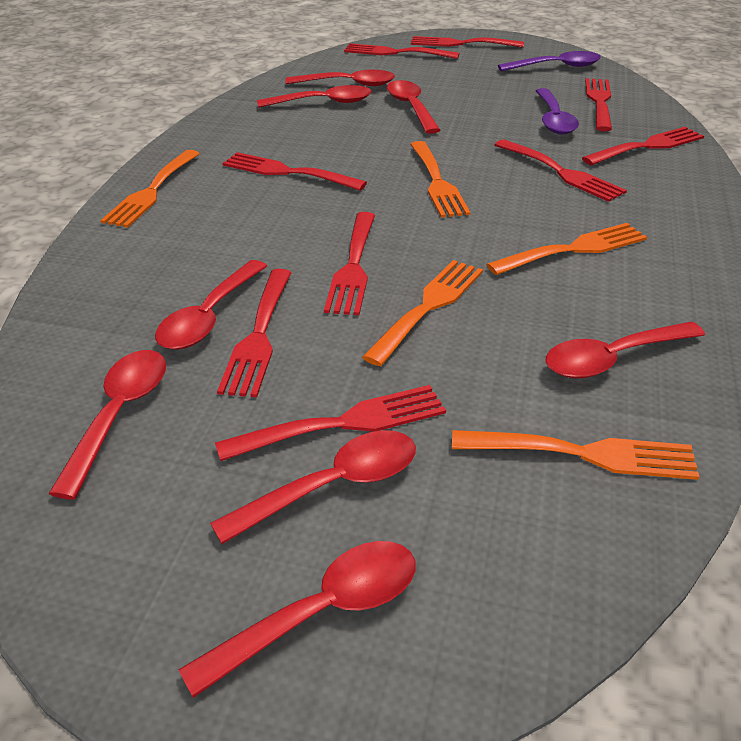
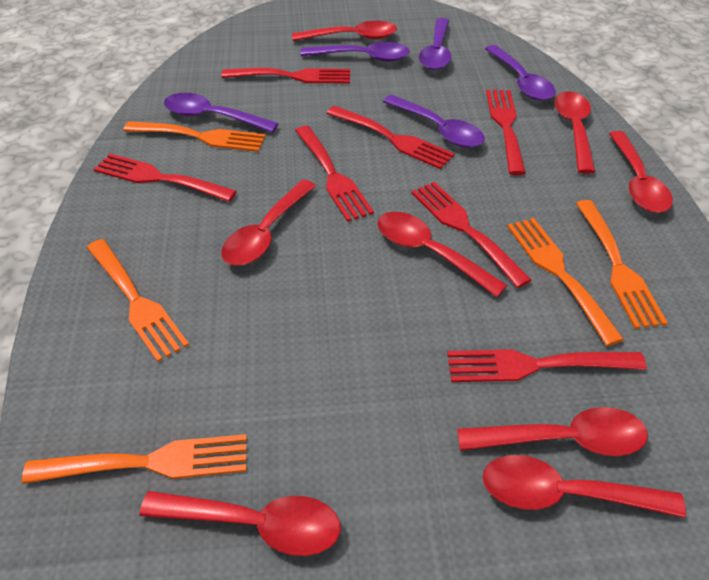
purple spoon: 2 -> 5
red fork: 9 -> 7

